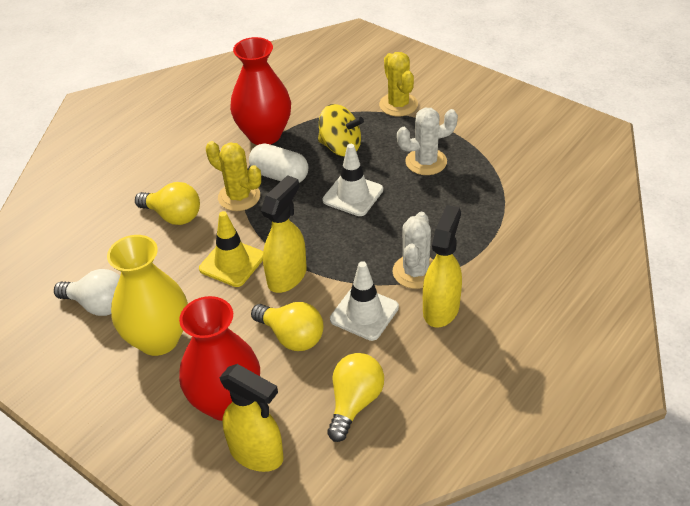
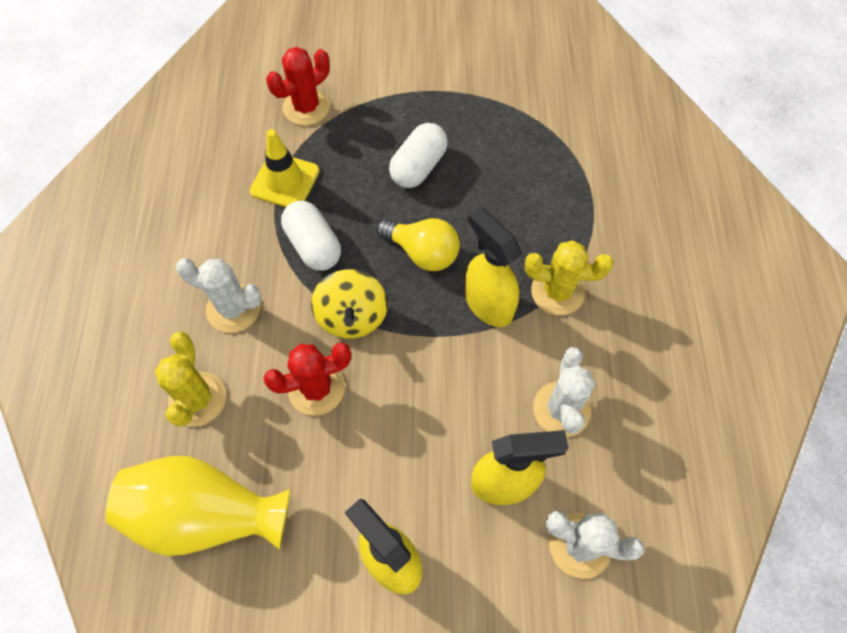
red cactus: 0 -> 2
red vase: 2 -> 0
white cactus: 2 -> 3
white capsule: 1 -> 2
white light bulb: 1 -> 0
white traffic cone: 2 -> 0
yellow light bulb: 3 -> 1

